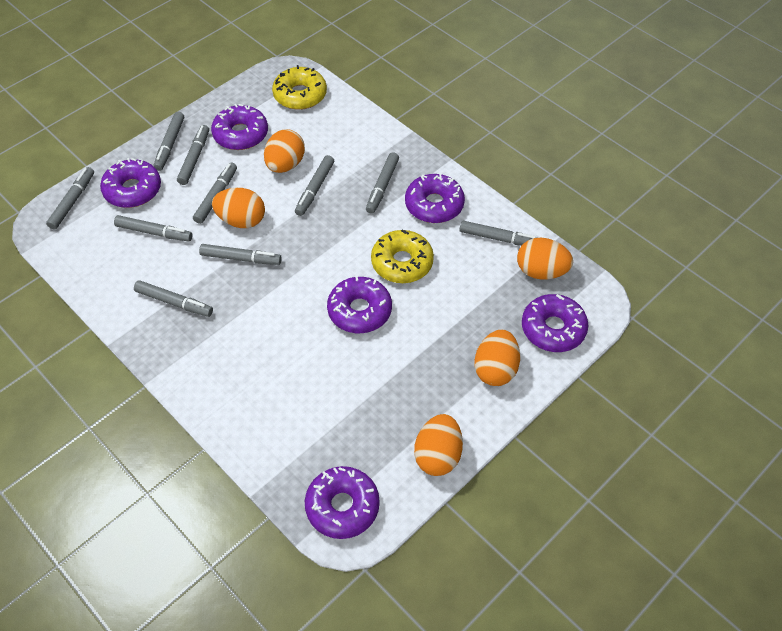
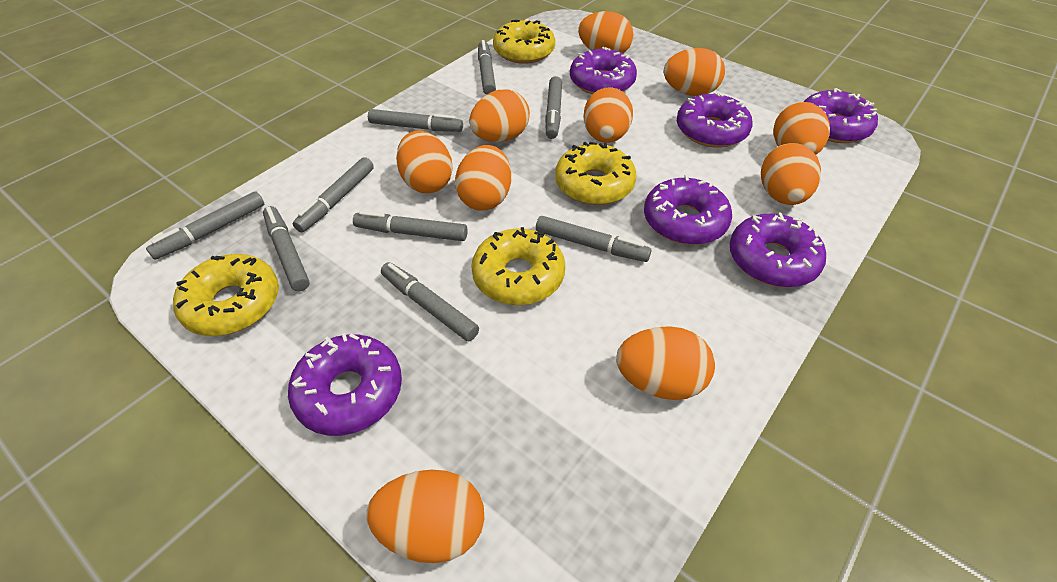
grey marker: 10 -> 9
orange egg: 5 -> 10
yellow donut: 2 -> 4

